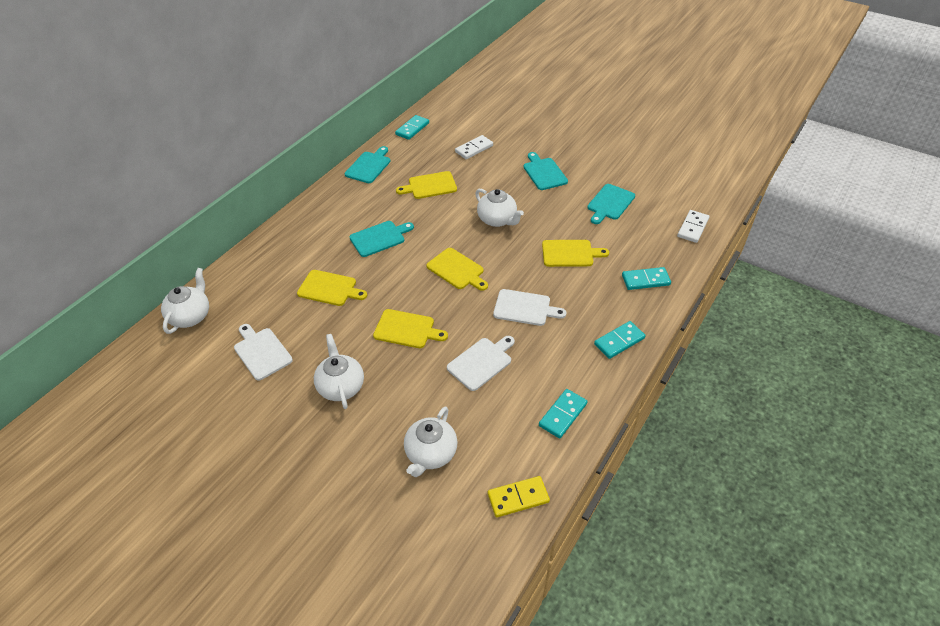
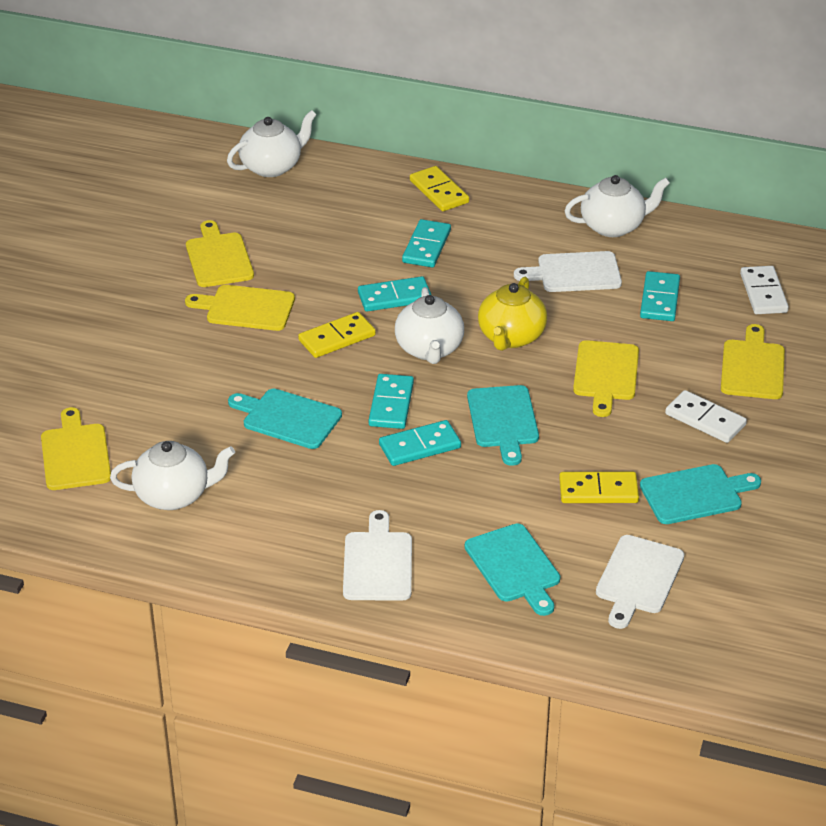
turquoise domino: 4 -> 5
yellow domino: 1 -> 3
yellow teapot: 0 -> 1

